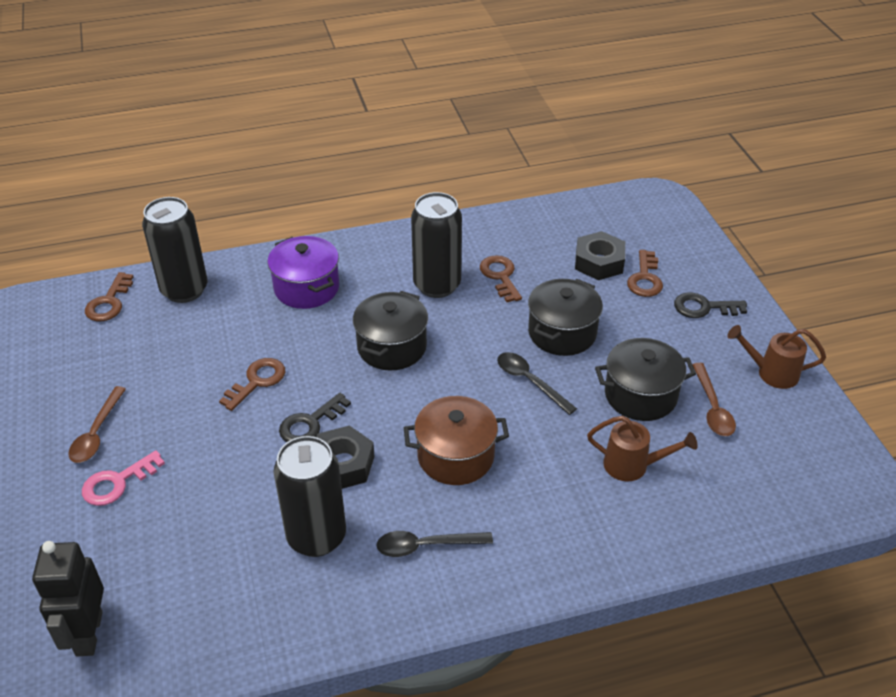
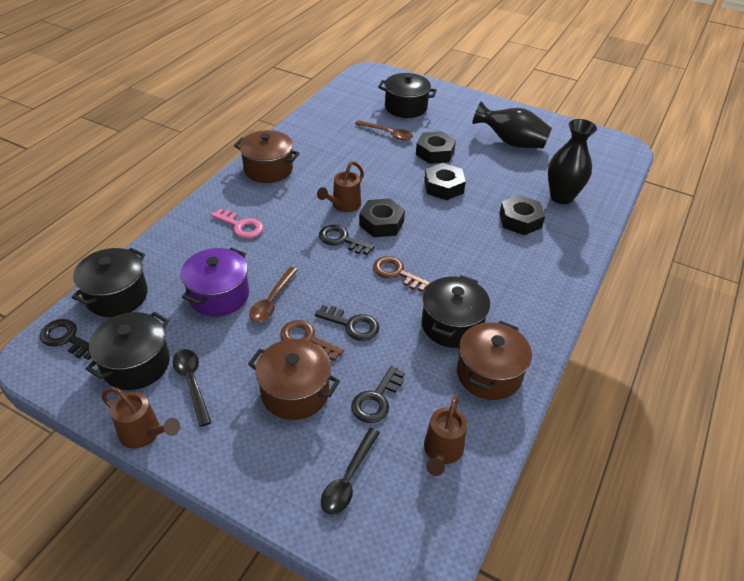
black can: 3 -> 0
black key: 2 -> 4
black nut: 2 -> 4
black pot: 3 -> 4
black robot: 1 -> 0
black vase: 0 -> 2
brown key: 4 -> 2
brown pot: 1 -> 3
brown watering can: 2 -> 3

